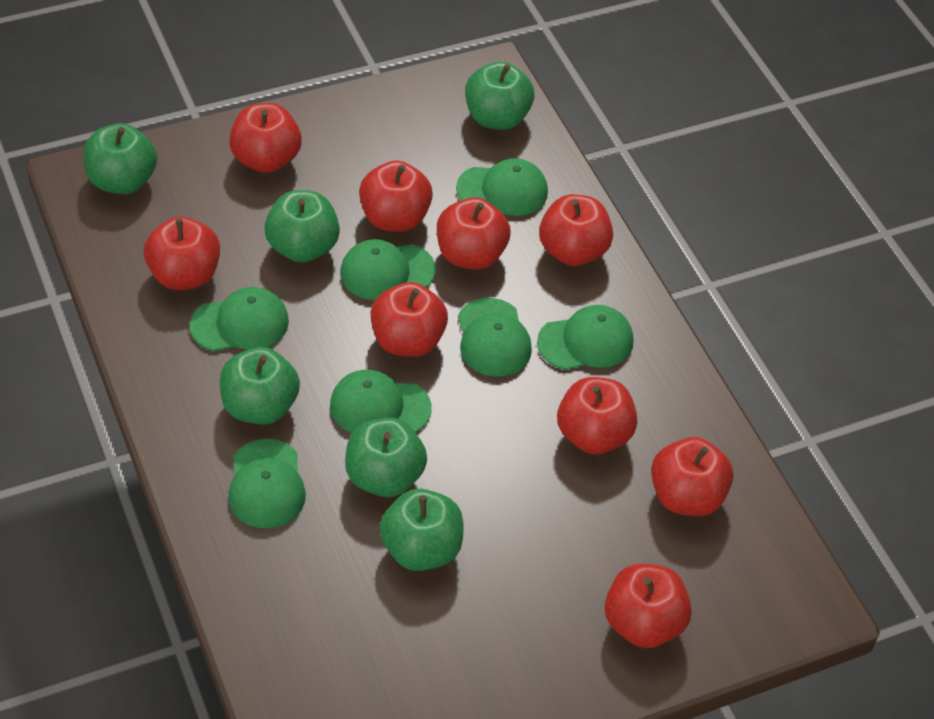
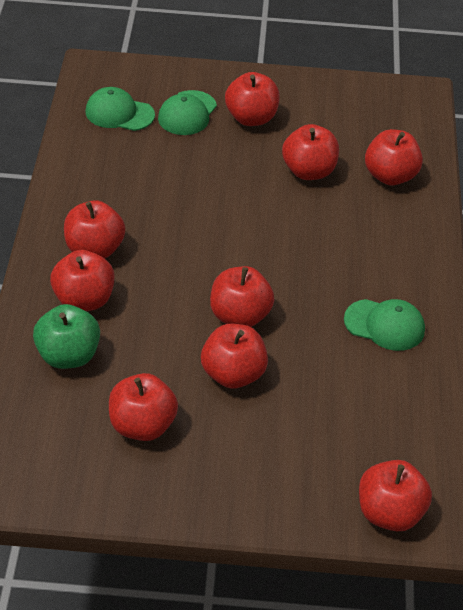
green apple: 6 -> 1
green cap: 7 -> 3

